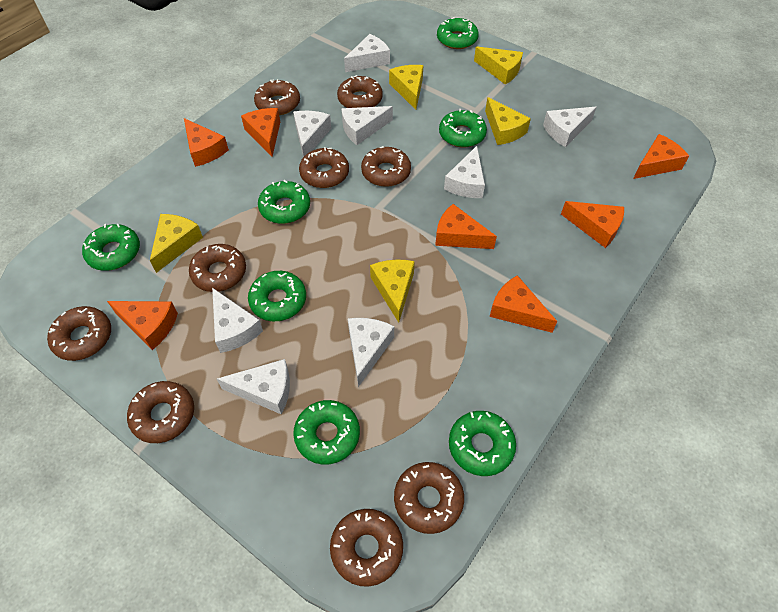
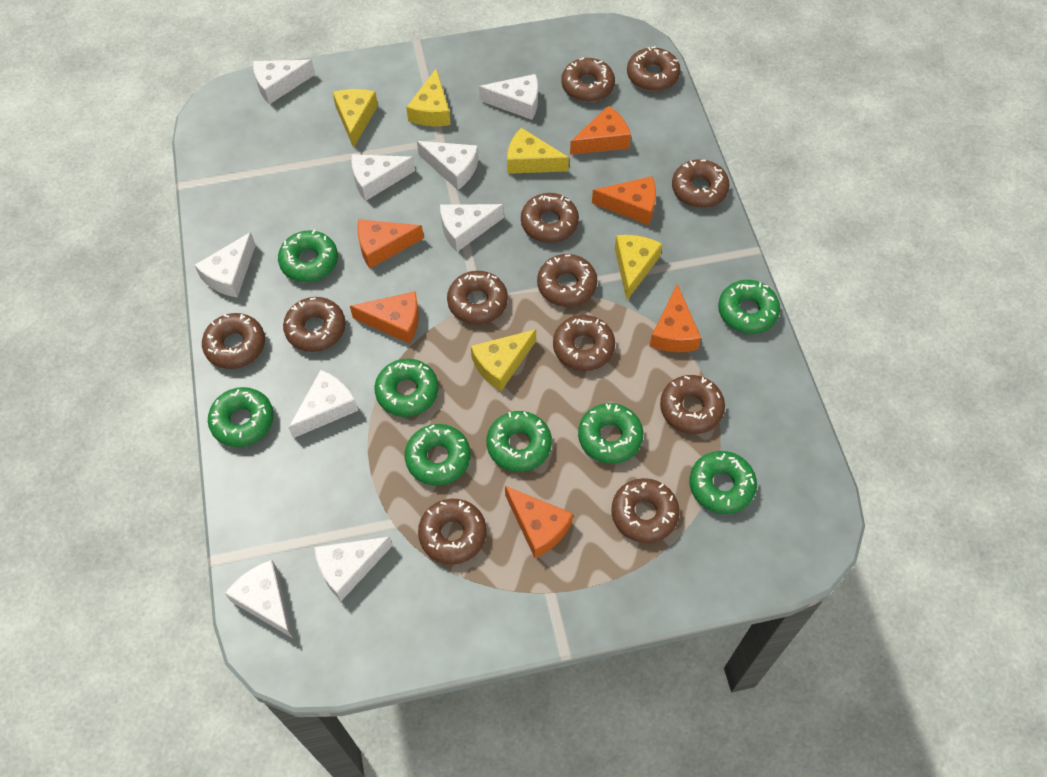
brown donut: 9 -> 12
green donut: 7 -> 8
orange cheese: 7 -> 6
white cheese: 8 -> 9

